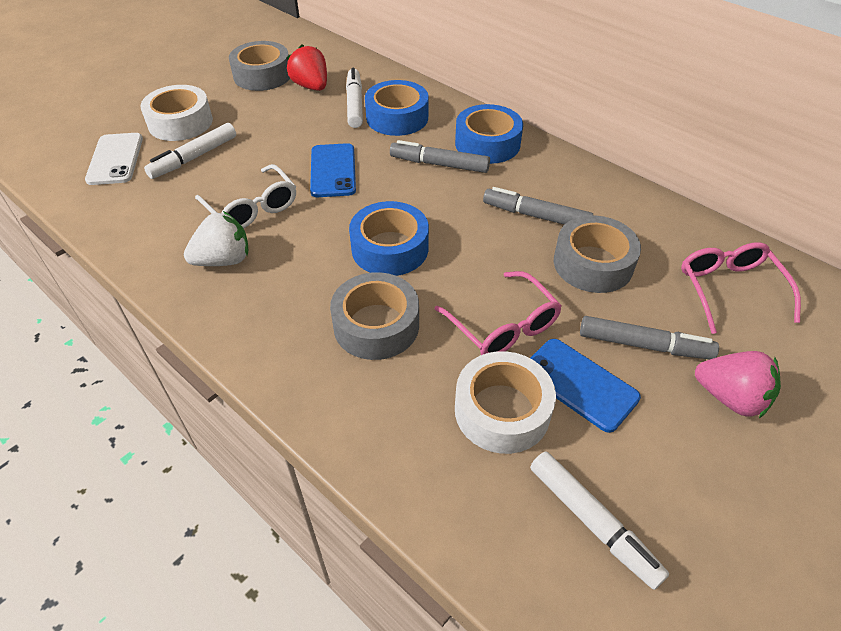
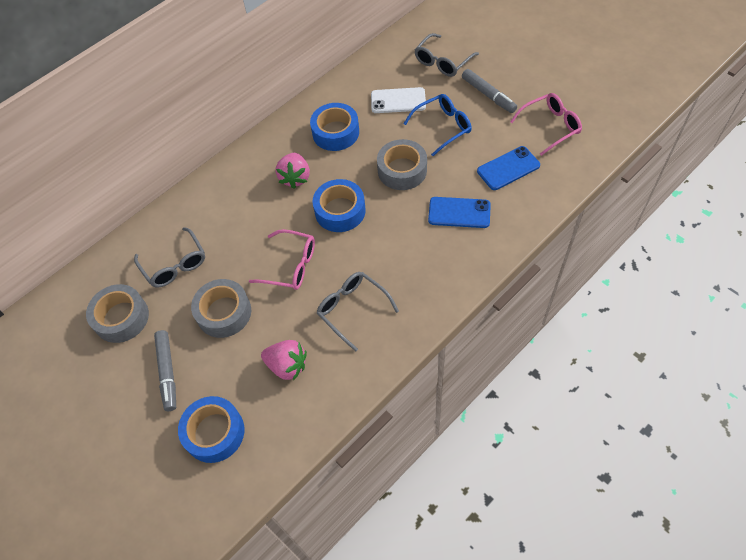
blue glasses: 0 -> 1
grey glasses: 0 -> 3
grey marker: 3 -> 2
pink strawberry: 1 -> 2
red strawberry: 1 -> 0
white glasses: 1 -> 0
white marker: 3 -> 0
white strawberry: 1 -> 0
white tape: 2 -> 0

